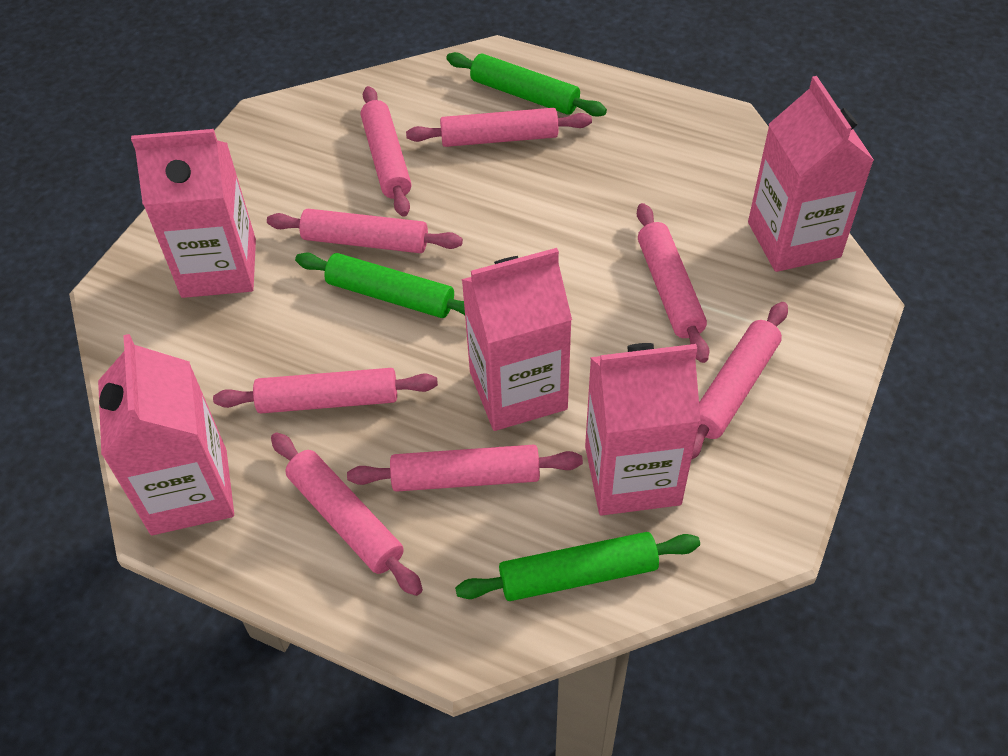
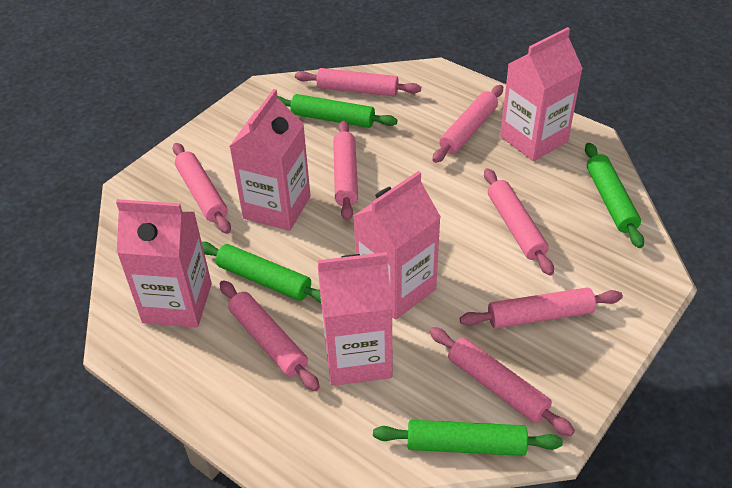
green rolling pin: 3 -> 4

